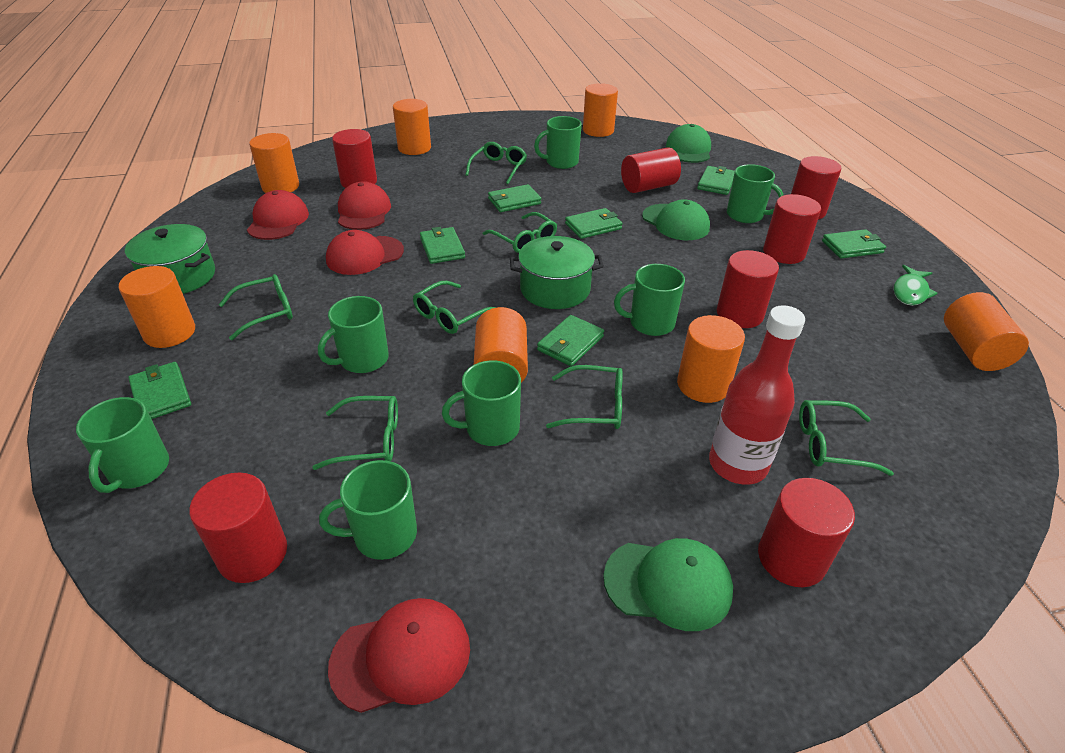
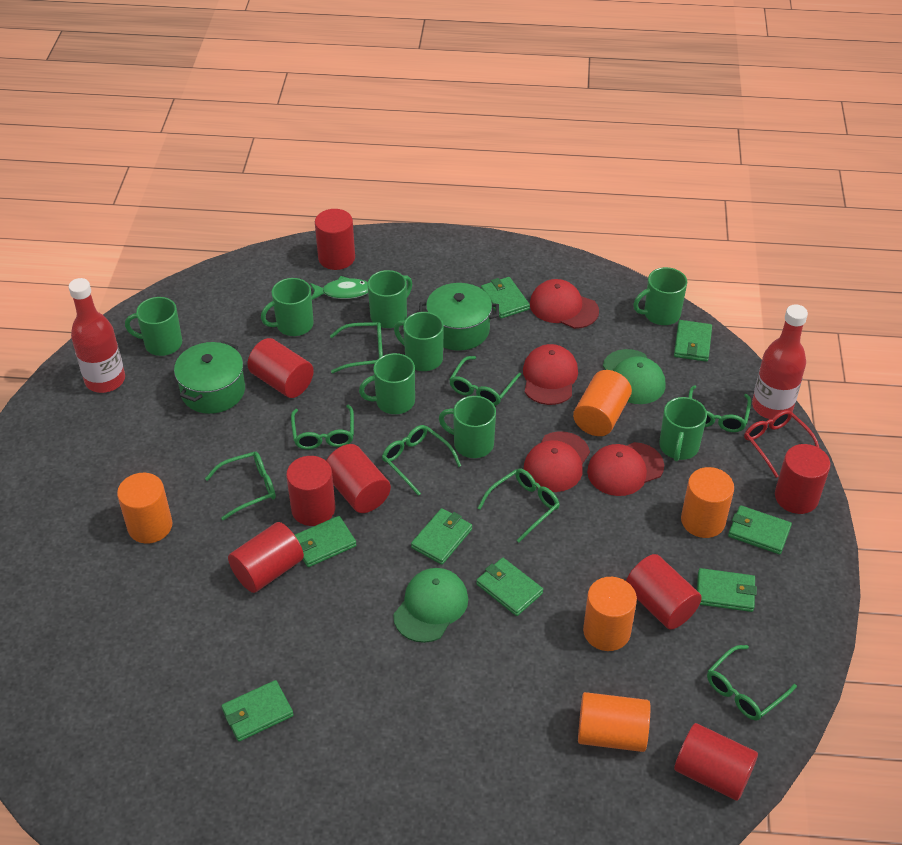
green cap: 3 -> 2
green glasses: 7 -> 8
green mug: 7 -> 8
green wallet: 7 -> 8
orange cylinder: 7 -> 5
red bottle: 1 -> 2
red cylinder: 7 -> 8
red glasses: 0 -> 1

